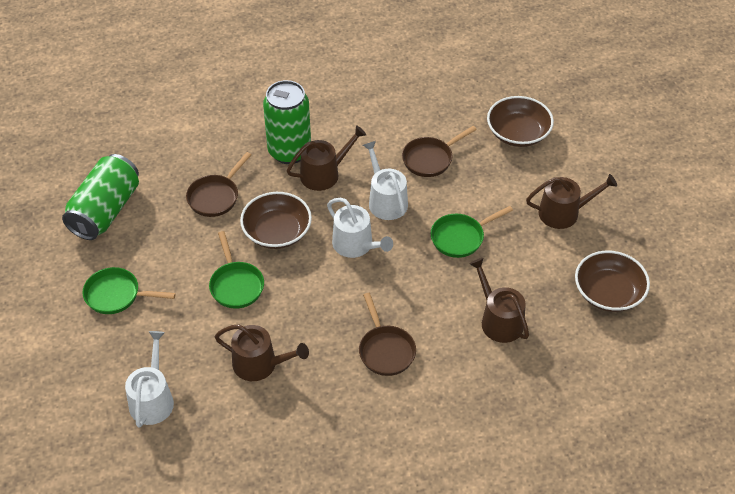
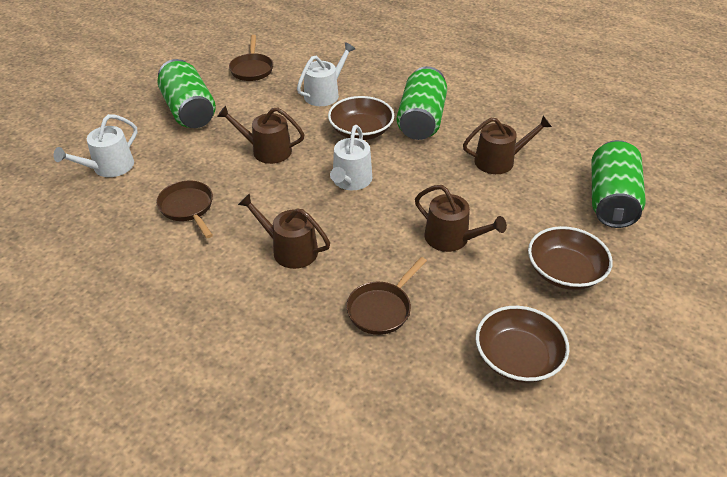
green can: 2 -> 3
green pan: 3 -> 0

